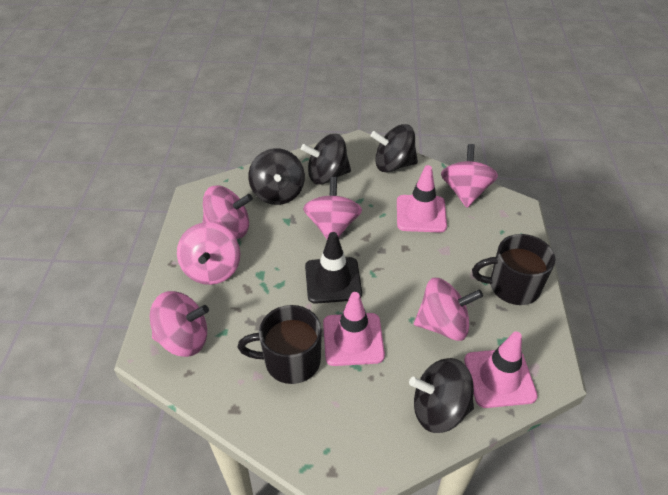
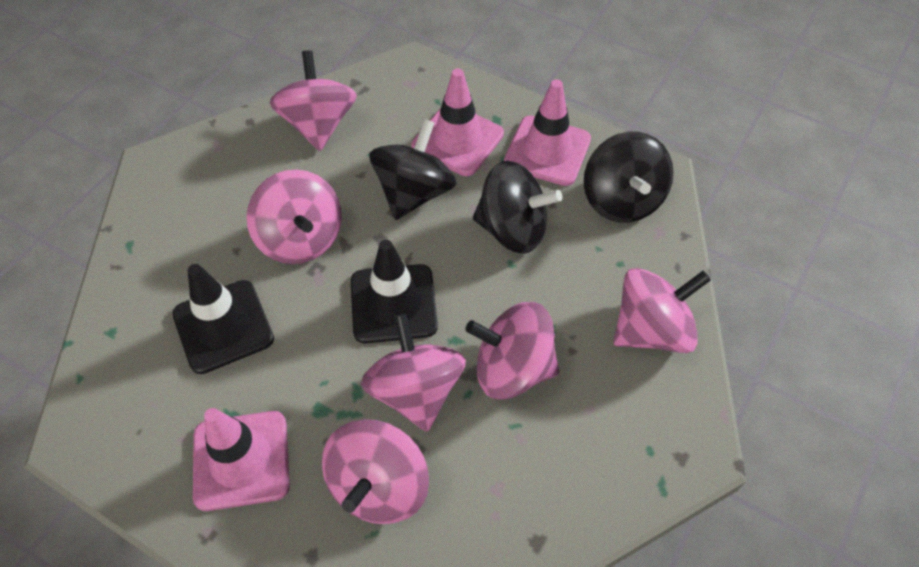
black mug: 2 -> 0
black spinning top: 4 -> 3
black traffic cone: 1 -> 2

